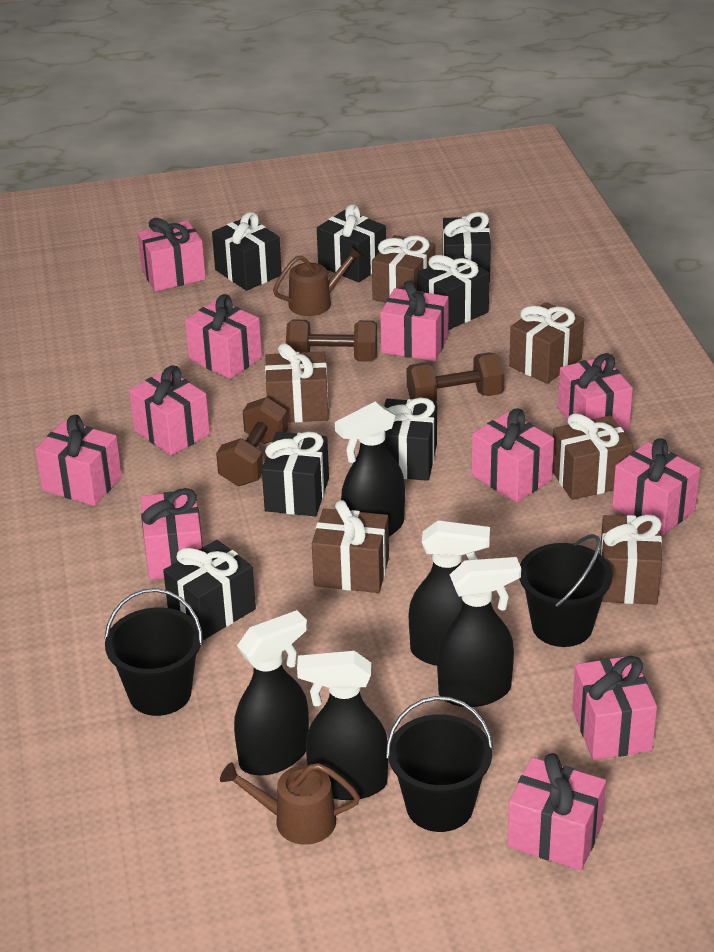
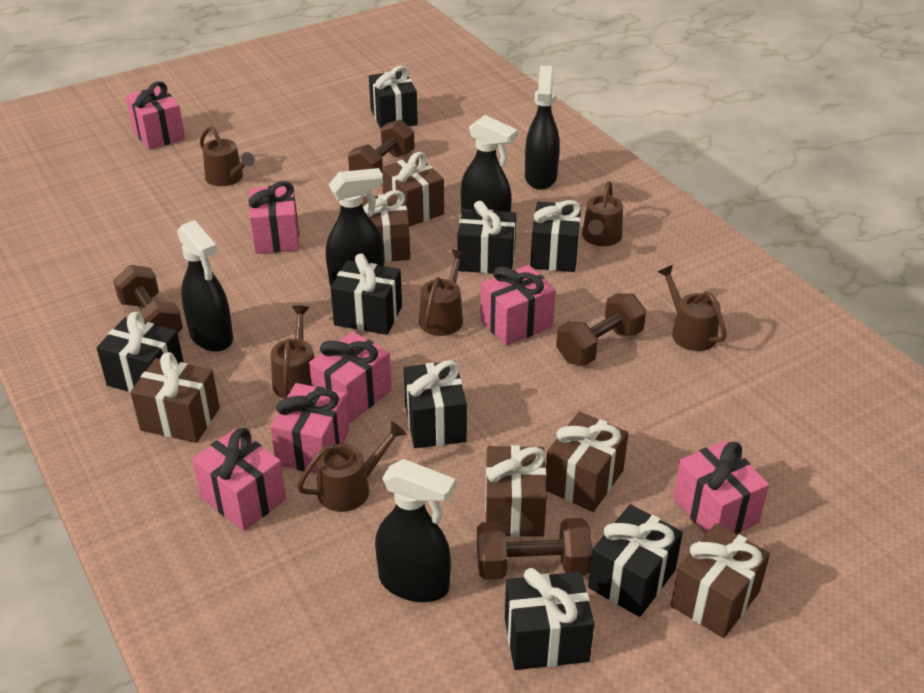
black bucket: 3 -> 0
black gift: 7 -> 8
brown dumbbell: 3 -> 4
brown watering can: 2 -> 6
pink gift: 11 -> 7

